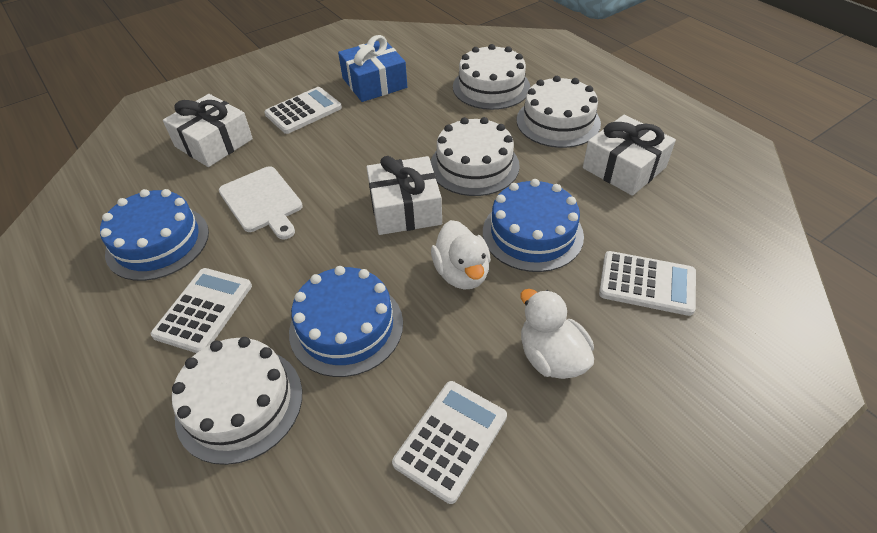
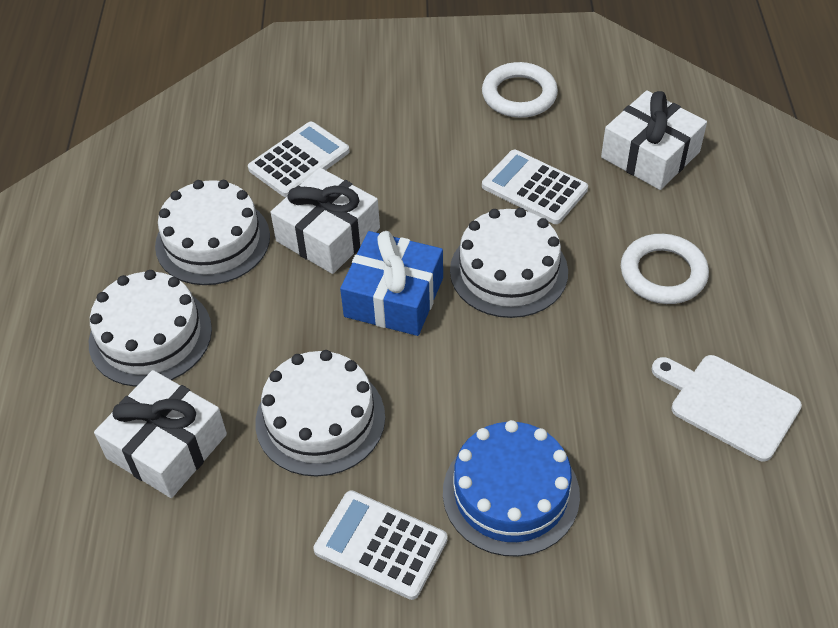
blue cake: 3 -> 1
white calculator: 4 -> 3
white duck: 2 -> 0
white ring: 0 -> 2

